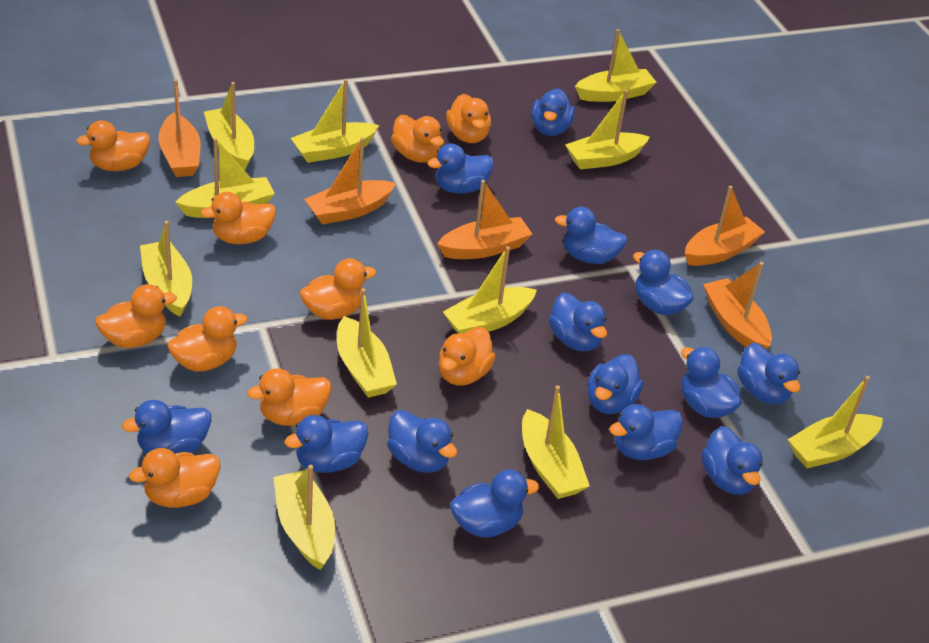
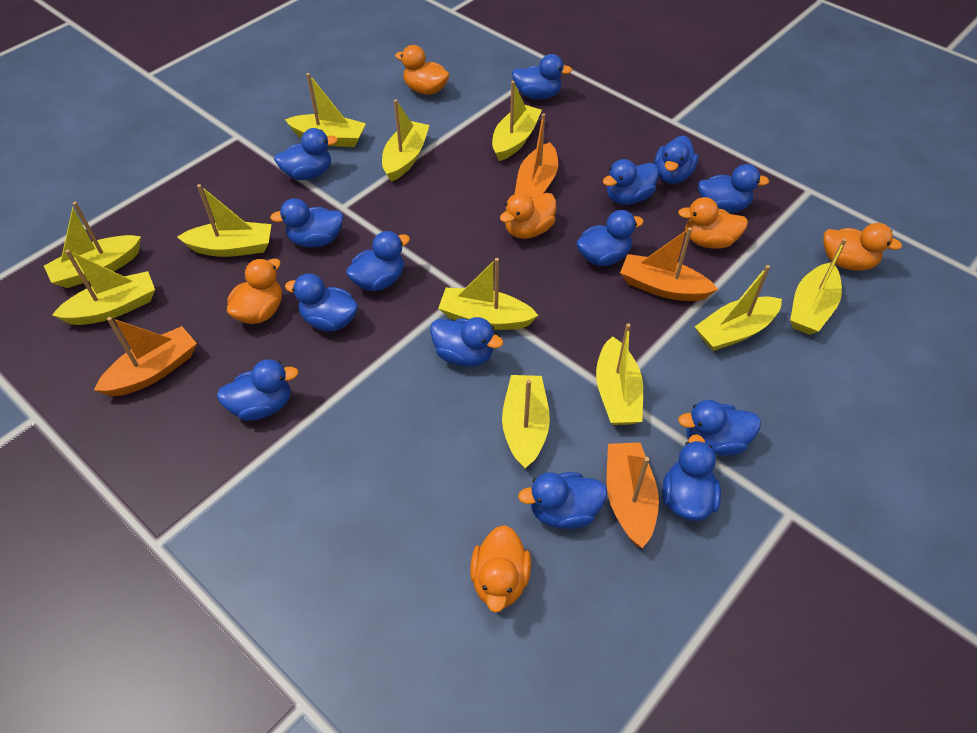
orange boat: 5 -> 4
orange duck: 10 -> 6

